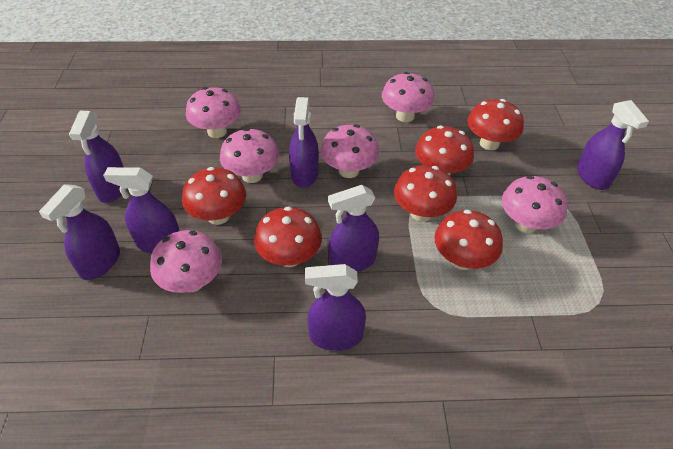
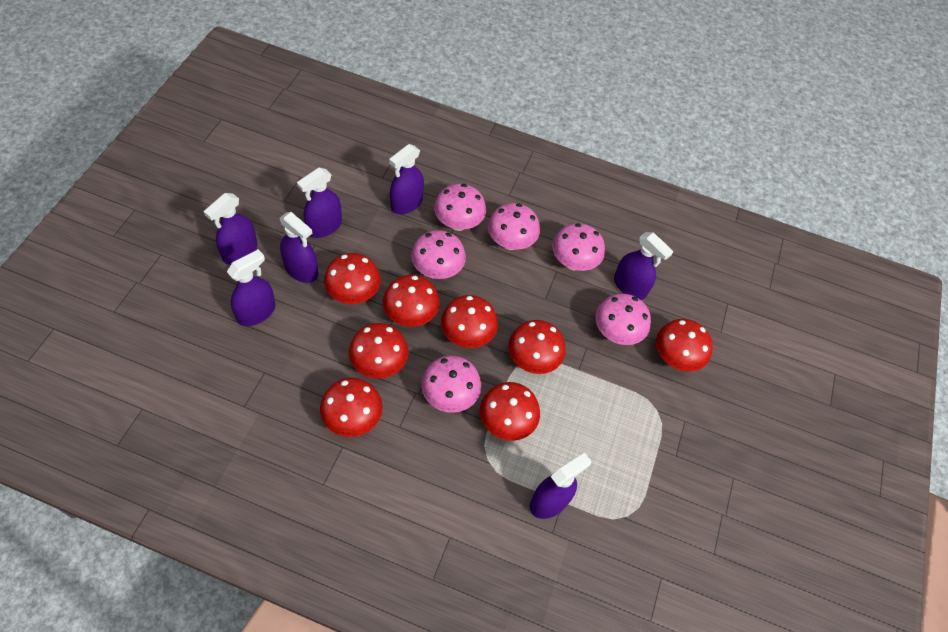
red mushroom: 6 -> 8

